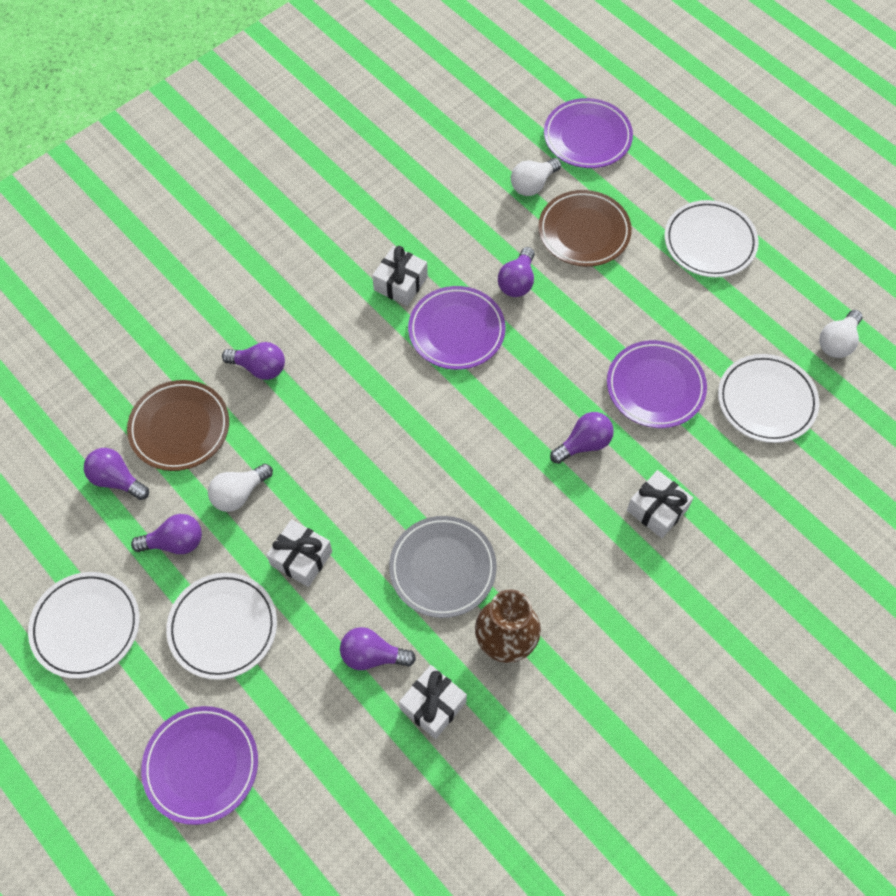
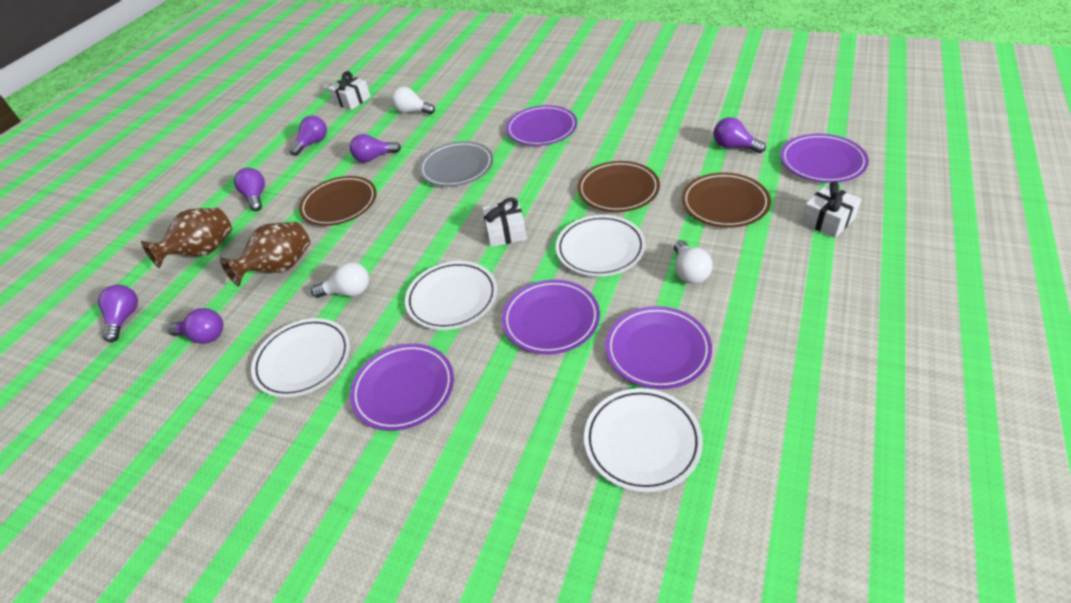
brown plate: 2 -> 3
brown vase: 1 -> 2
purple plate: 4 -> 5
white gift: 4 -> 3

